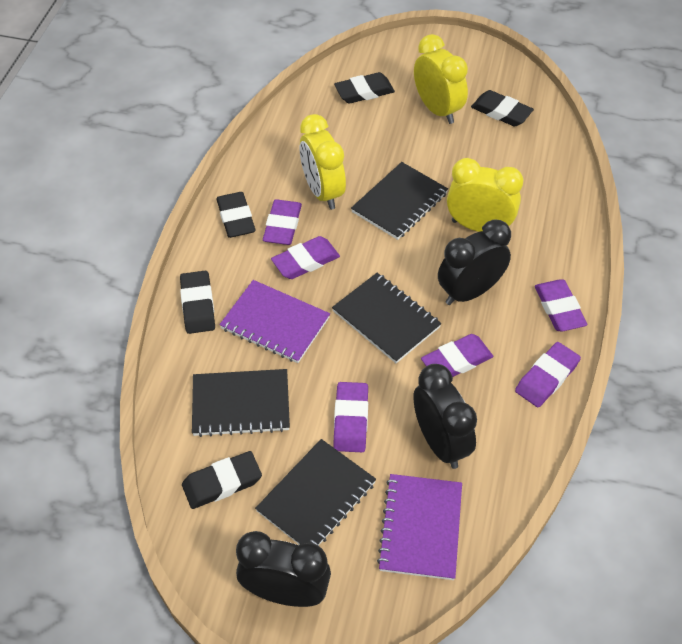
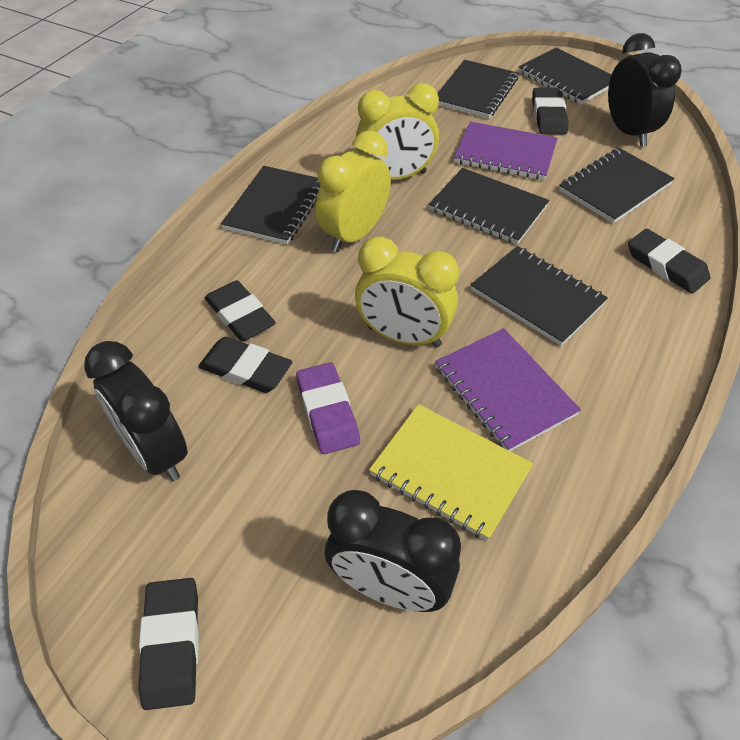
black notebook: 4 -> 6
purple eraser: 6 -> 1
yellow notebook: 0 -> 1

